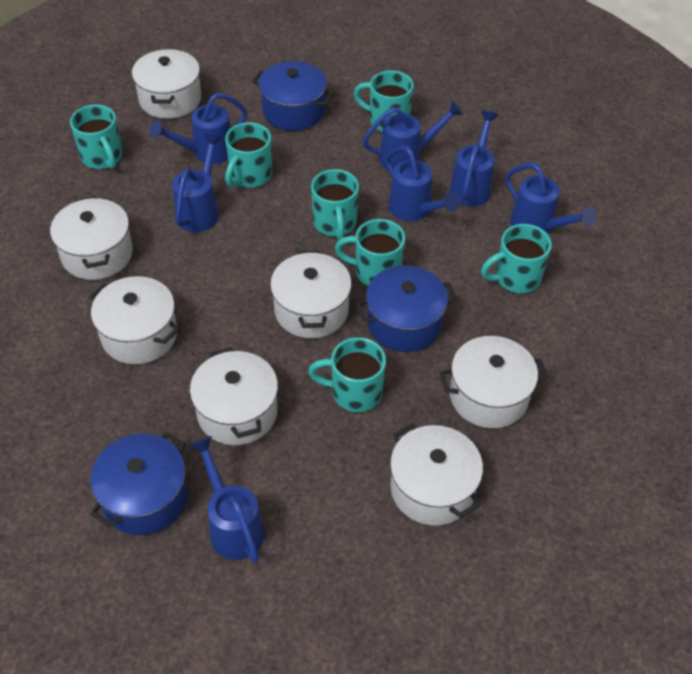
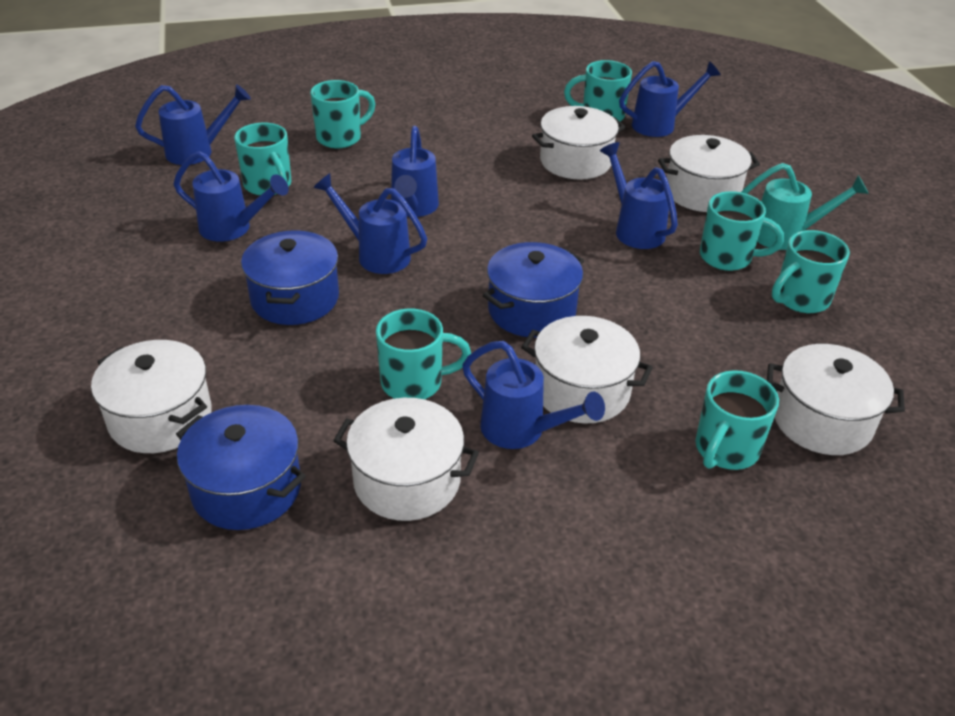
turquoise watering can: 0 -> 1
white pot: 7 -> 6

